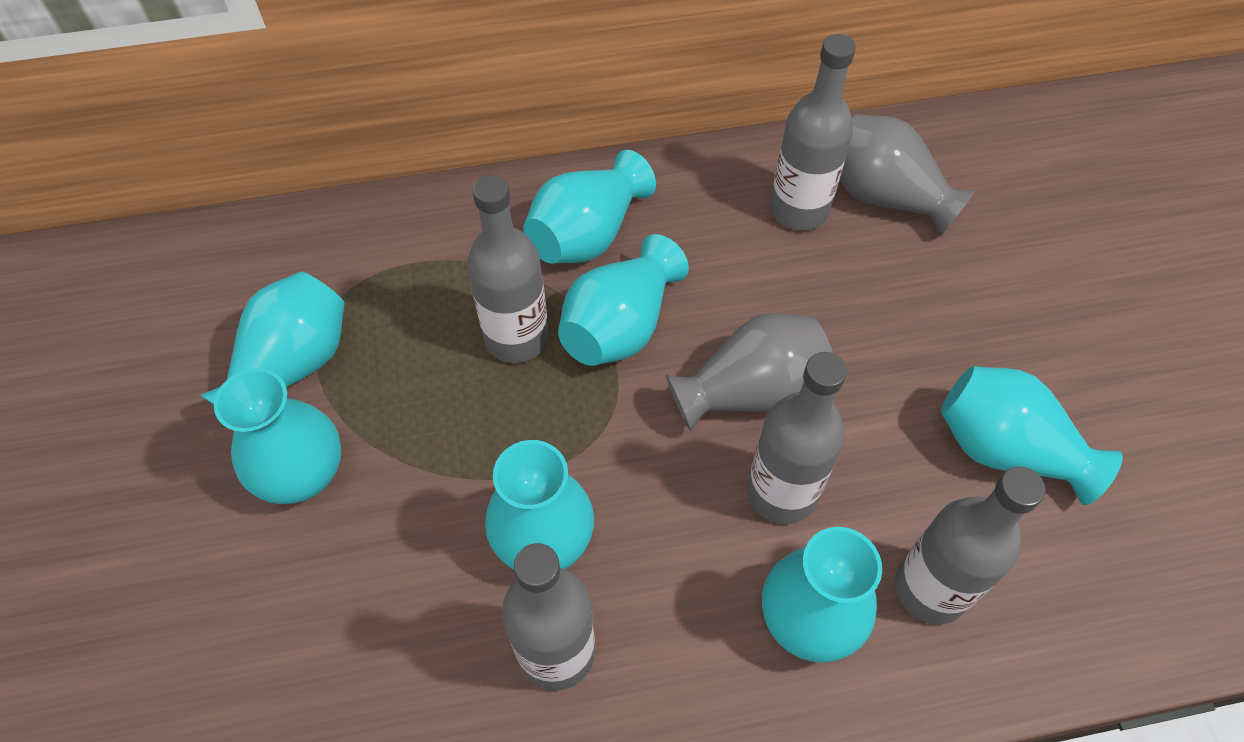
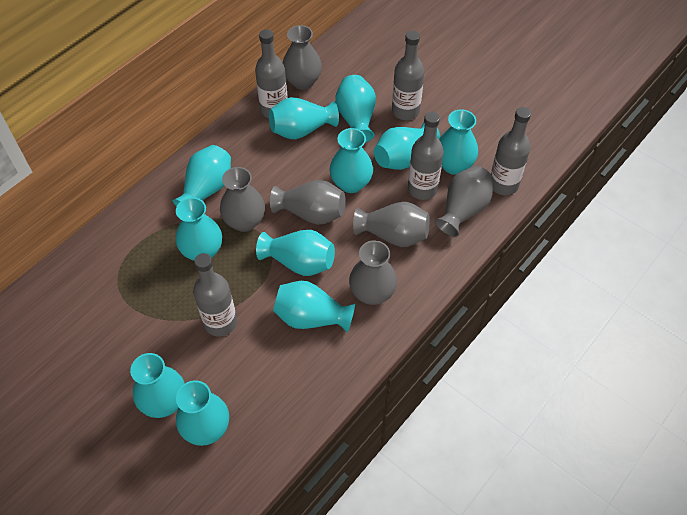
grey vase: 2 -> 6
turquoise vase: 7 -> 11

